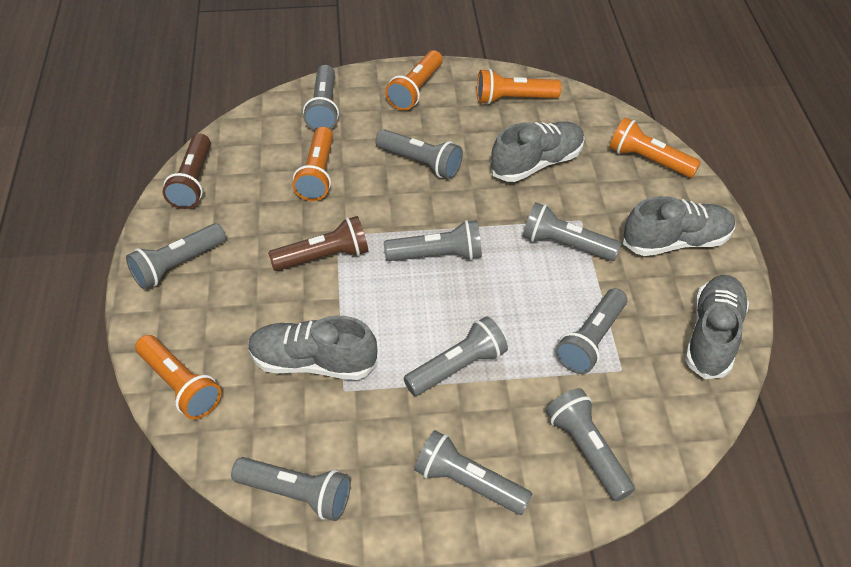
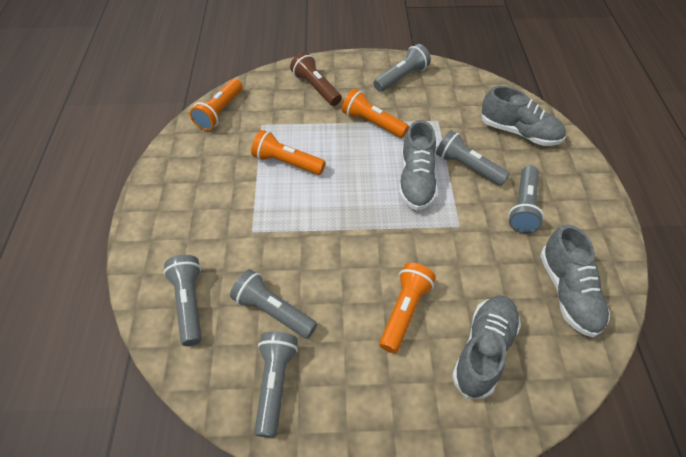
brown flashlight: 2 -> 1
grey flashlight: 10 -> 6
orange flashlight: 5 -> 4

